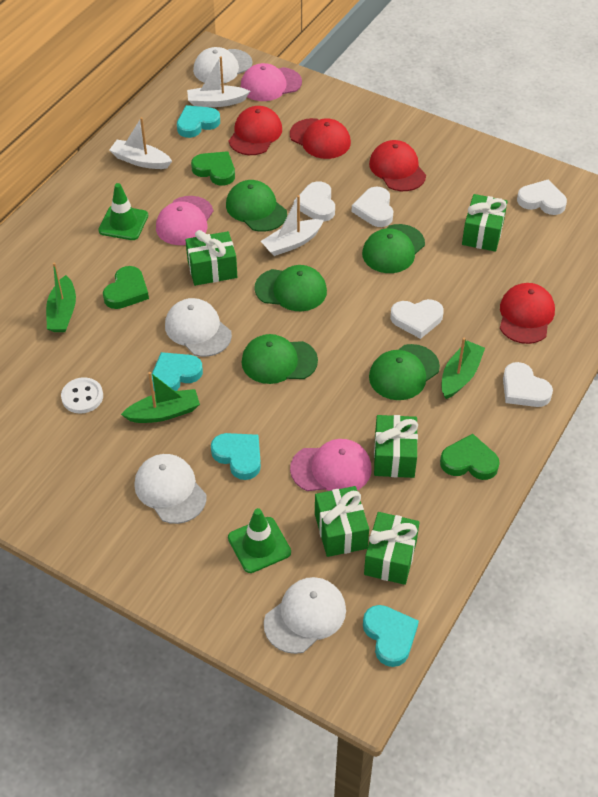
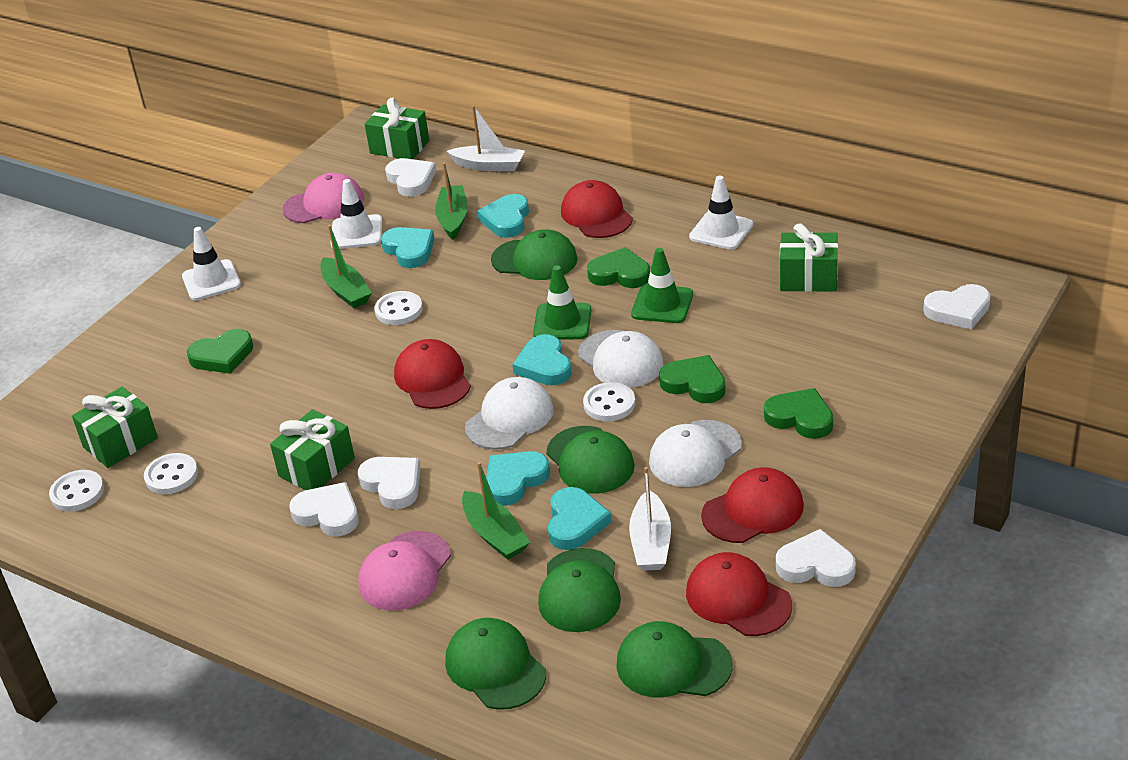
green gift: 5 -> 4
green heart: 3 -> 4
pink cap: 3 -> 2
turquoise heart: 4 -> 5
white boat: 3 -> 2
white button: 1 -> 4
white cap: 4 -> 3
white traffic cone: 0 -> 3

